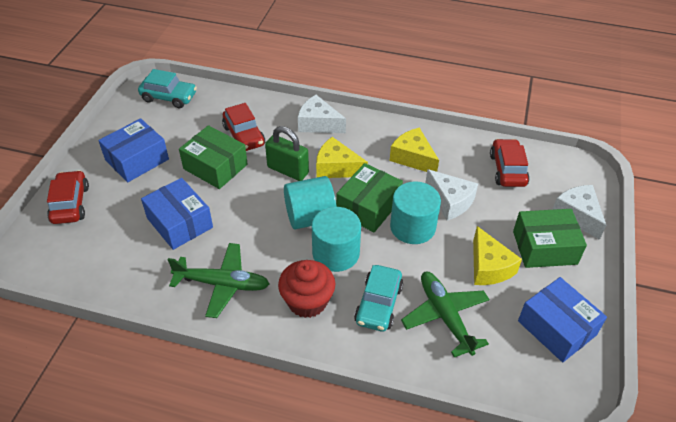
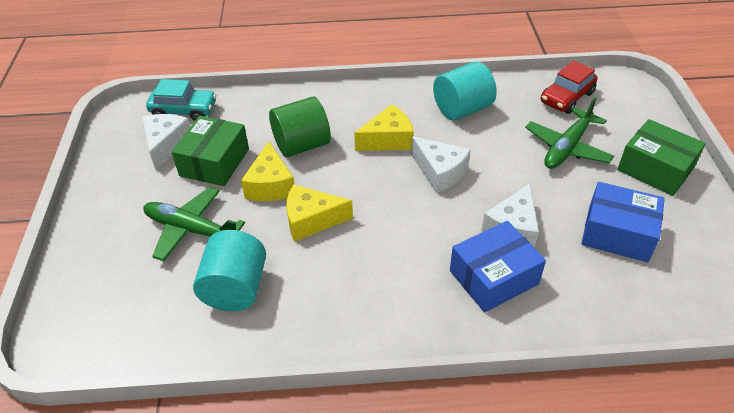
blue box: 3 -> 2
green box: 3 -> 2
green cylinder: 0 -> 1
green padlock: 1 -> 0
red car: 3 -> 1
red cupcake: 1 -> 0
turquoise car: 2 -> 1
turquoise cylinder: 3 -> 2

